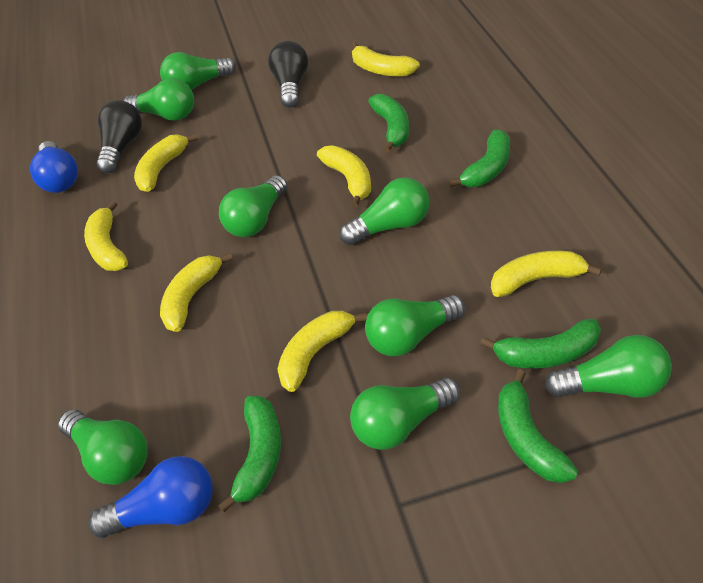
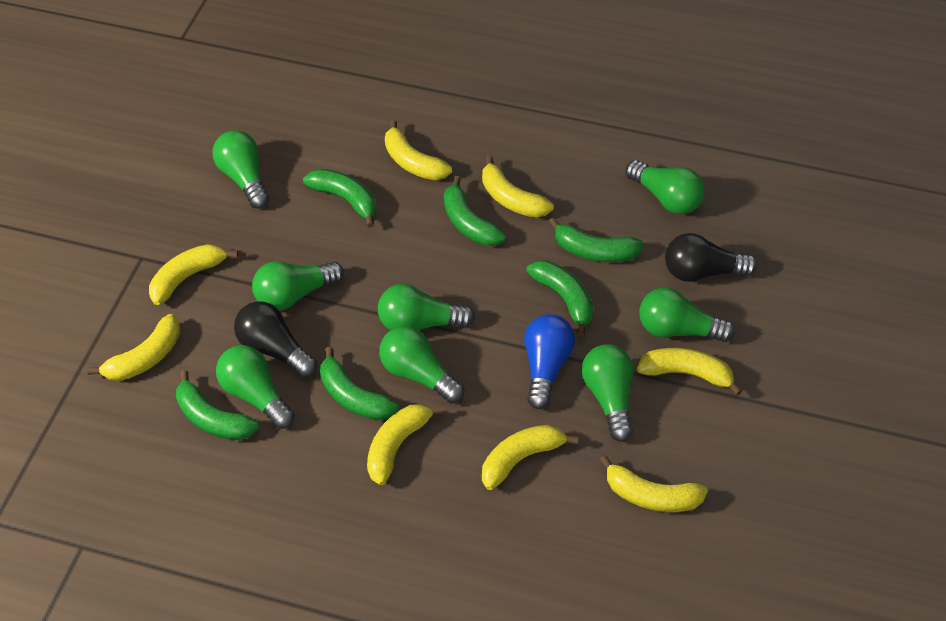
blue light bulb: 2 -> 1
green banana: 5 -> 6
yellow banana: 7 -> 8

